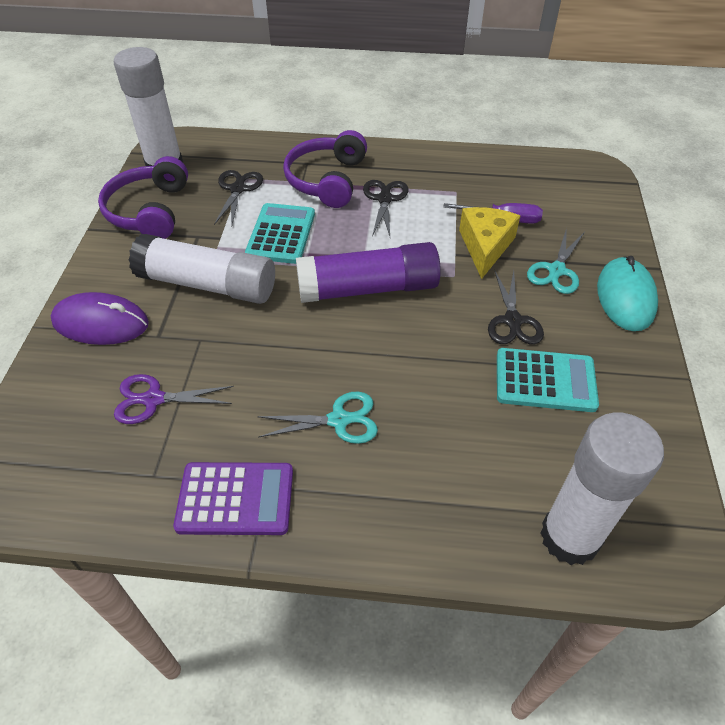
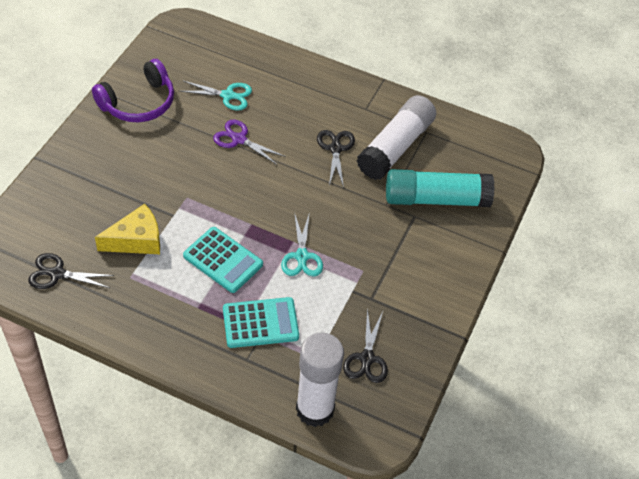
purple calculator: 1 -> 0
purple glue stick: 1 -> 0
purple headphones: 2 -> 1
purple mouse: 1 -> 0
purple screwdriver: 1 -> 0
turquoise glue stick: 0 -> 1
turquoise mouse: 1 -> 0
white glue stick: 3 -> 2

